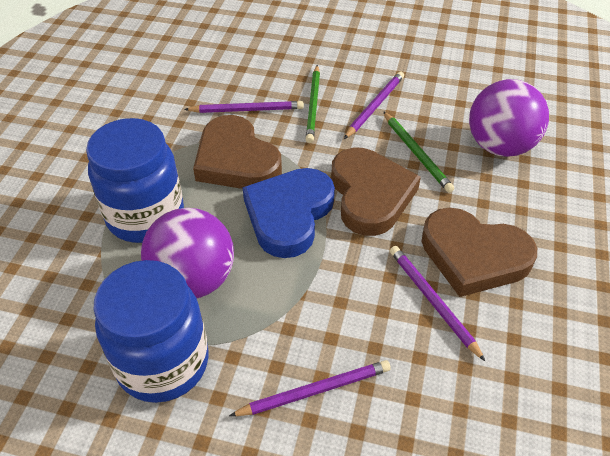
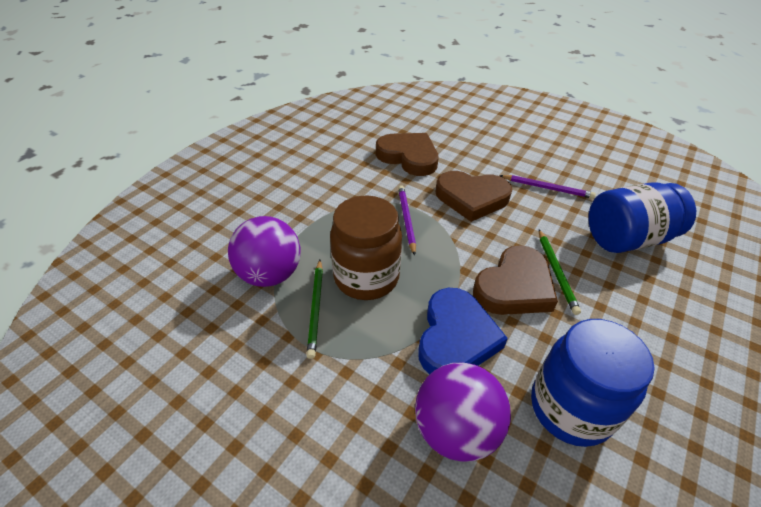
brown jar: 0 -> 1
purple pencil: 4 -> 2

